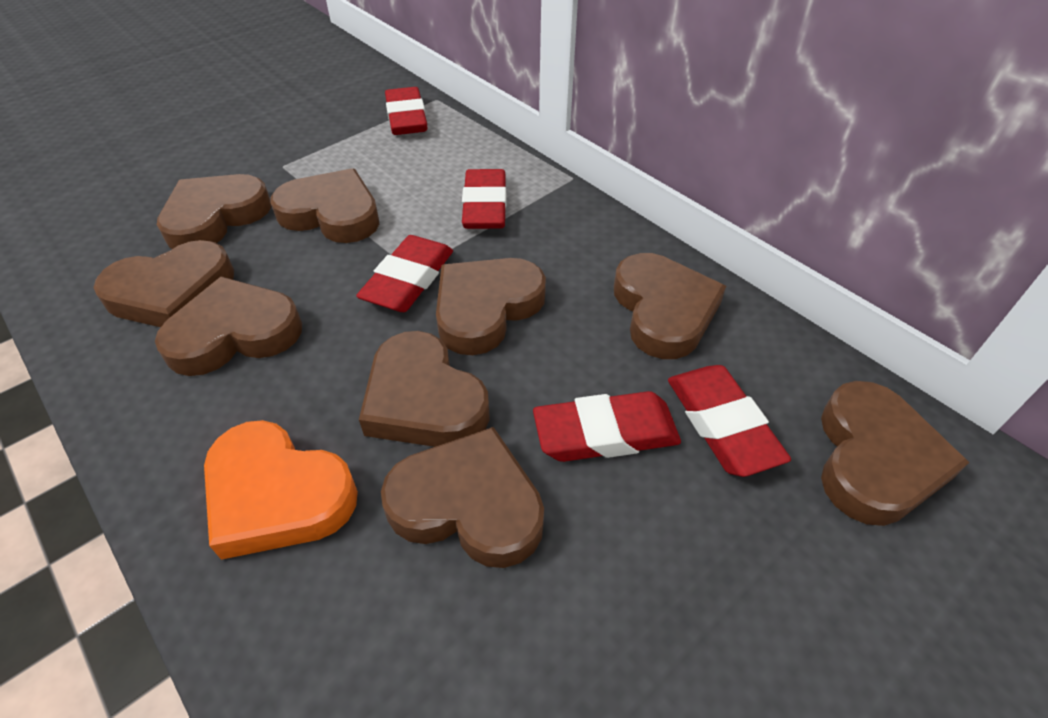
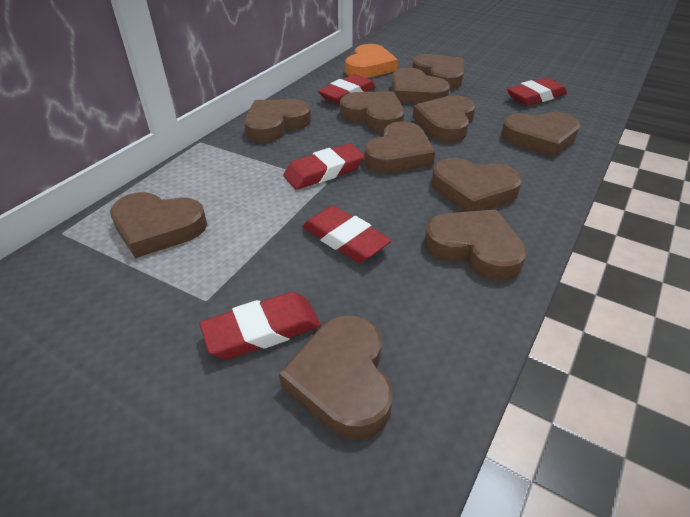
brown heart: 9 -> 11

